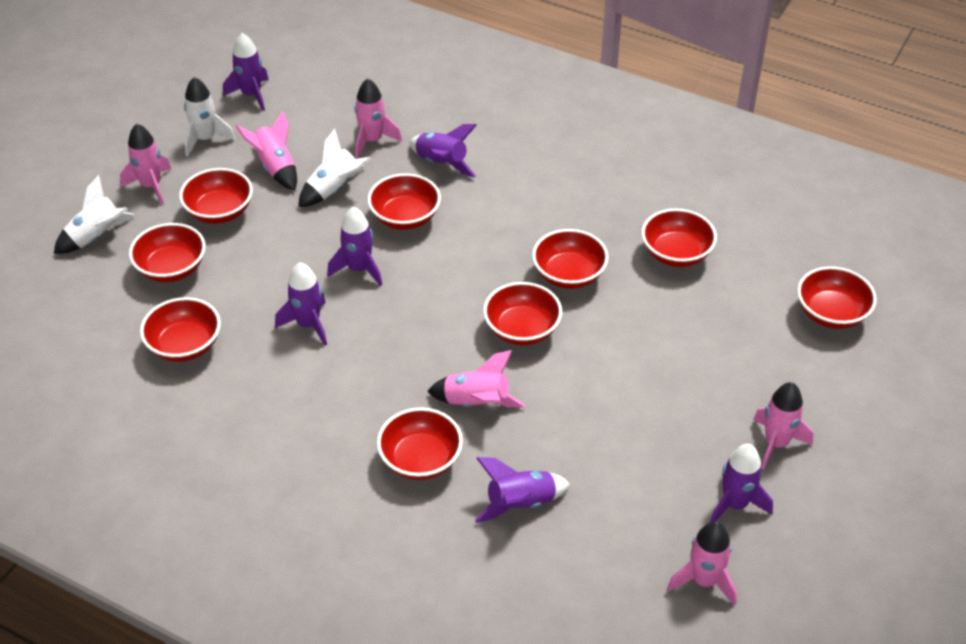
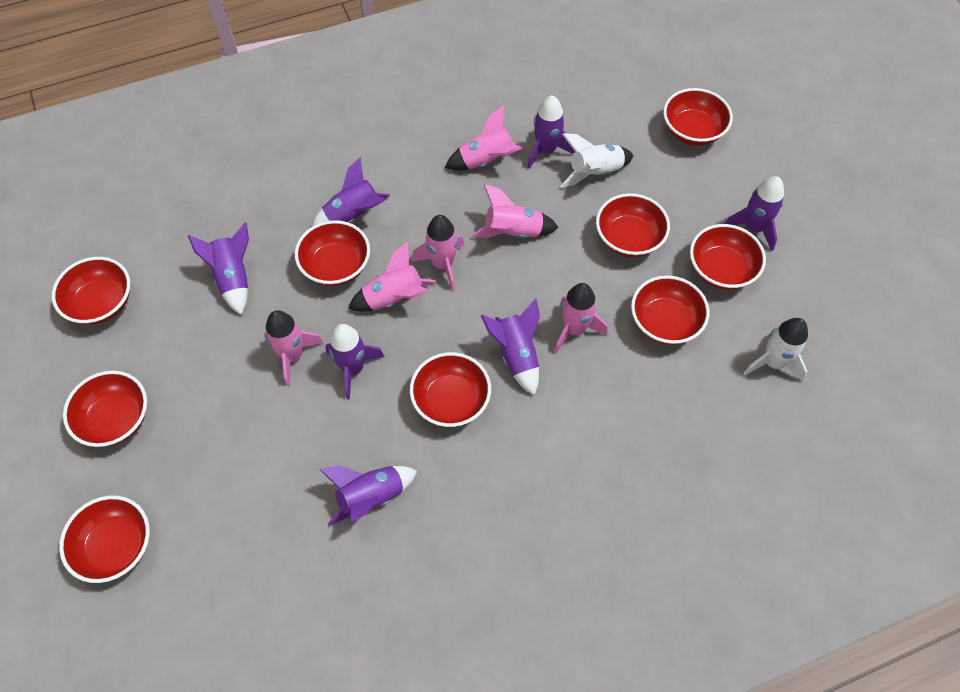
purple rocket: 6 -> 7
white rocket: 3 -> 2

